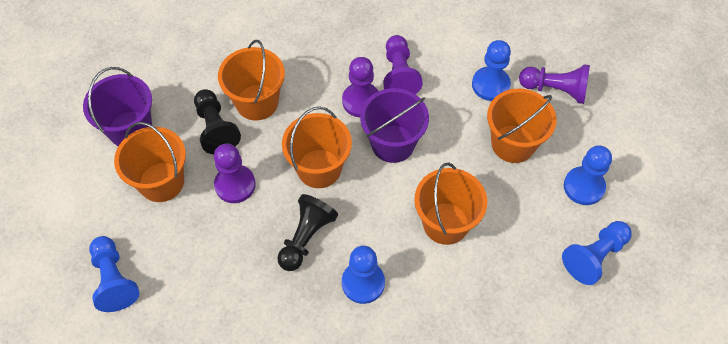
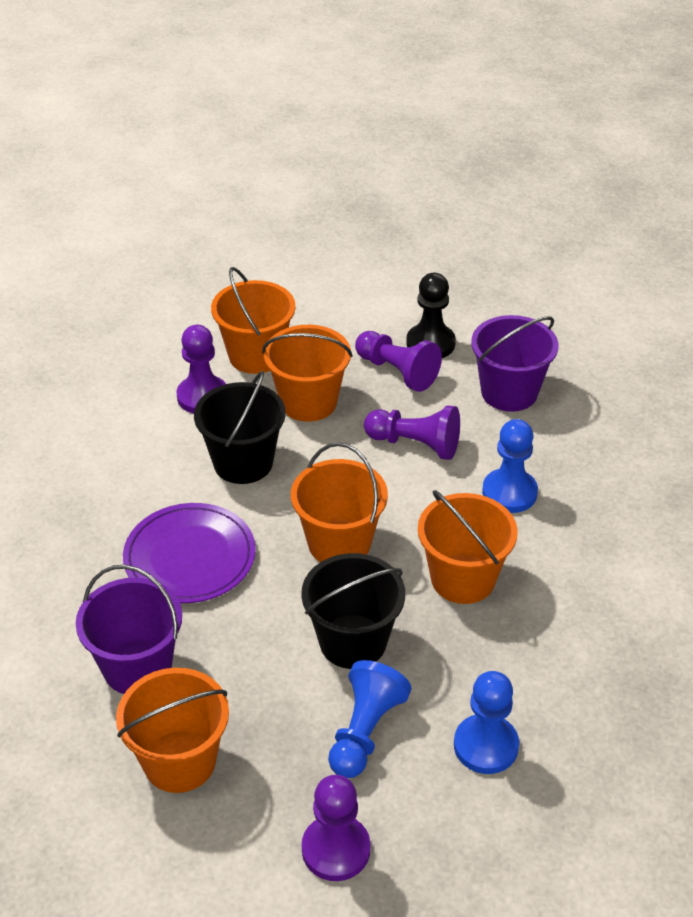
black bucket: 0 -> 2
black pawn: 2 -> 1
blue pawn: 5 -> 3
purple plate: 0 -> 1

